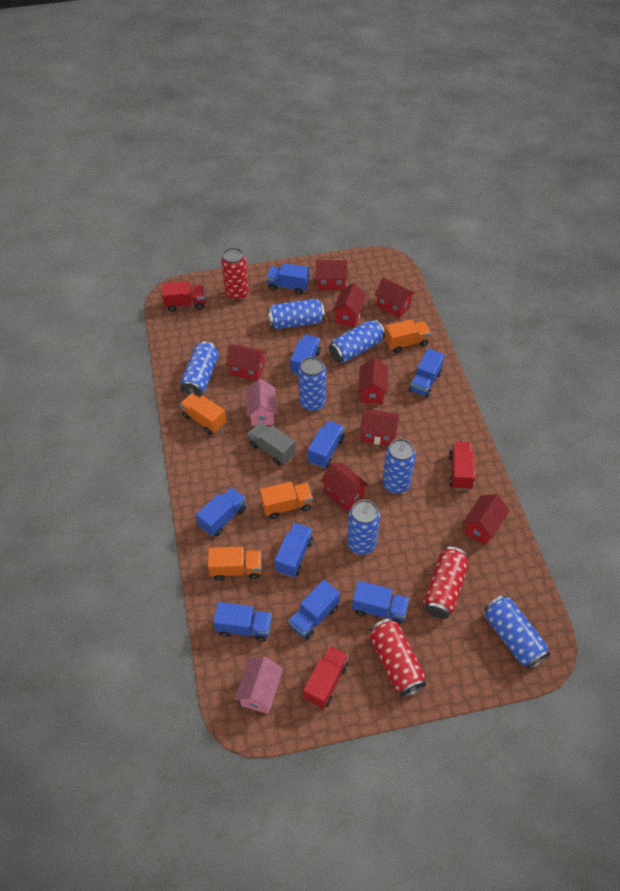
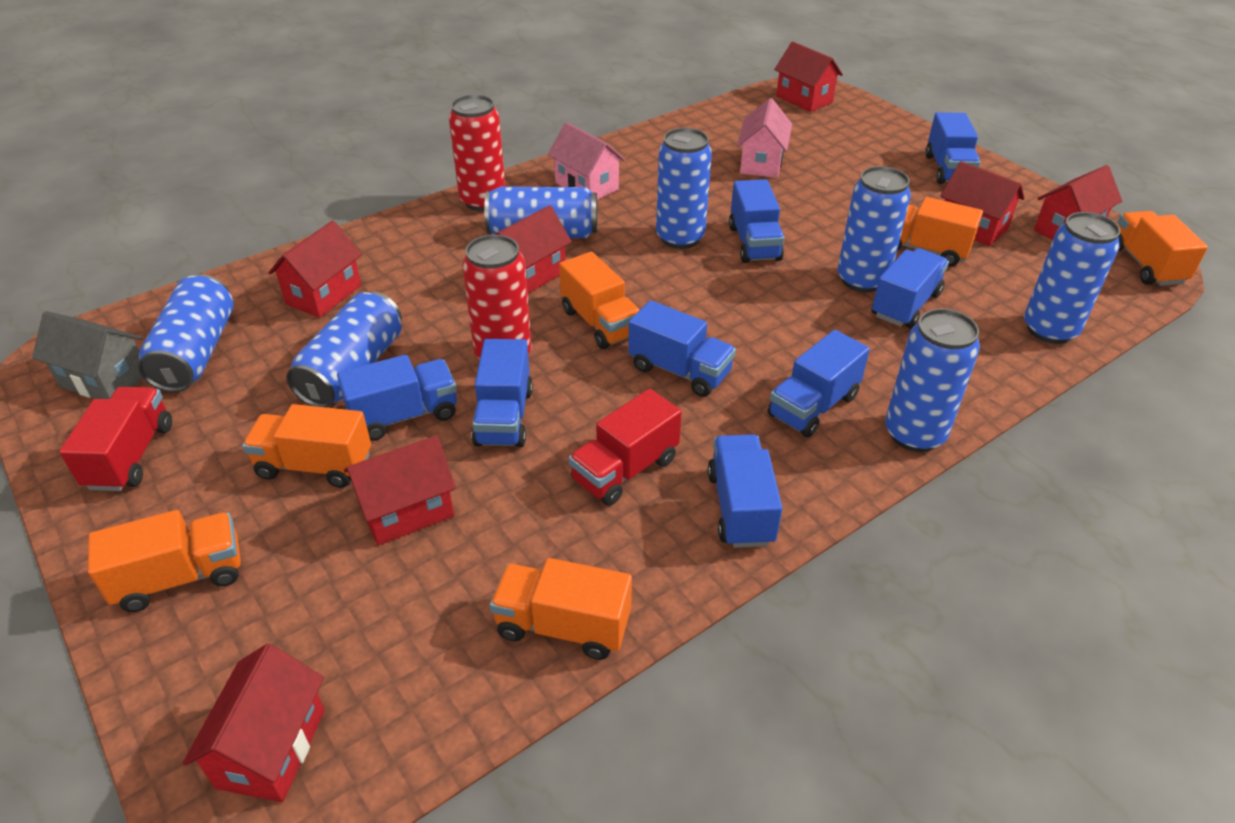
blue truck: 9 -> 8
grey house: 0 -> 1
grey truck: 1 -> 0
orange truck: 4 -> 6
red can: 3 -> 2
red house: 8 -> 7
red truck: 3 -> 2

